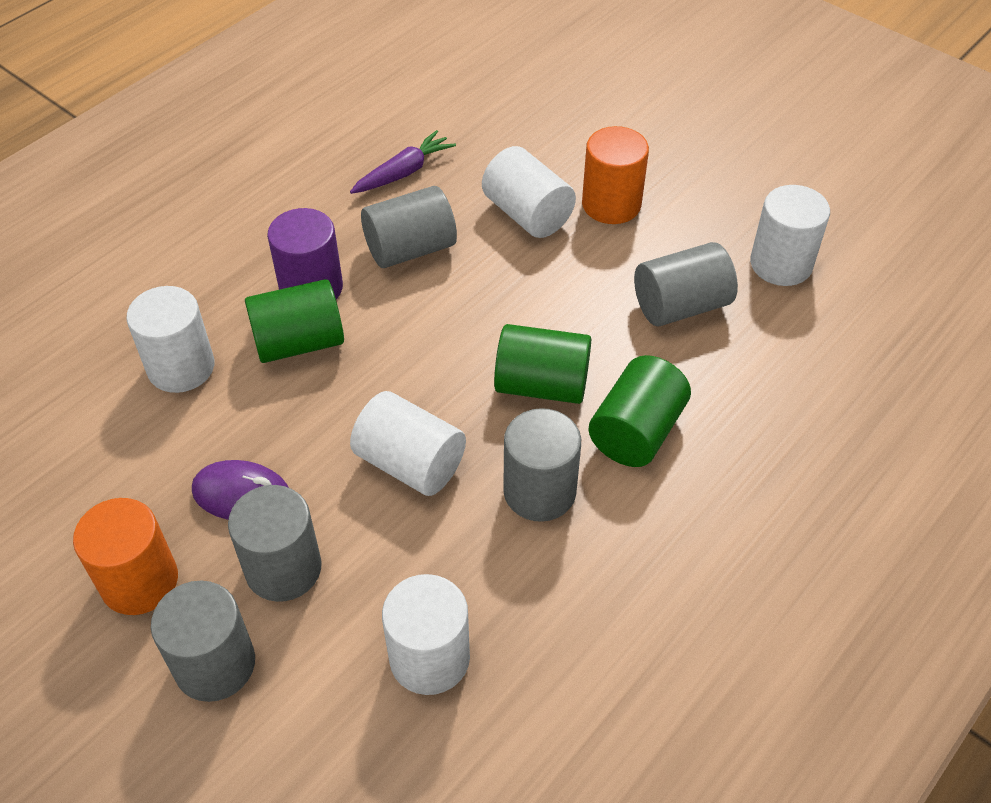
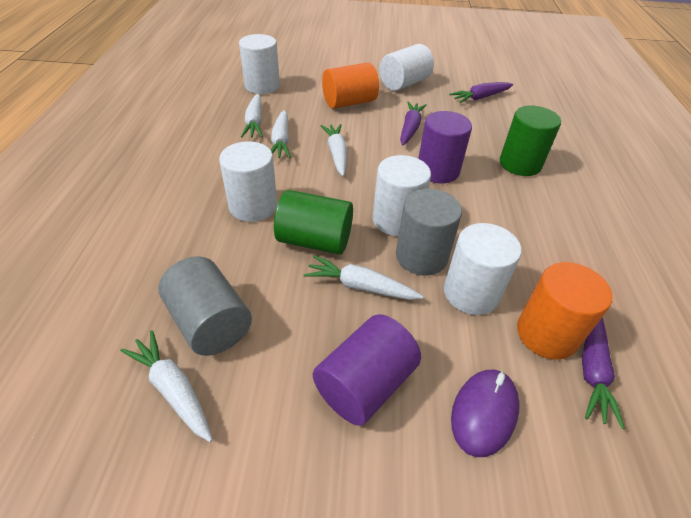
green cylinder: 3 -> 2
grey cylinder: 5 -> 2
purple carrot: 1 -> 3
purple cylinder: 1 -> 2
white carrot: 0 -> 5

